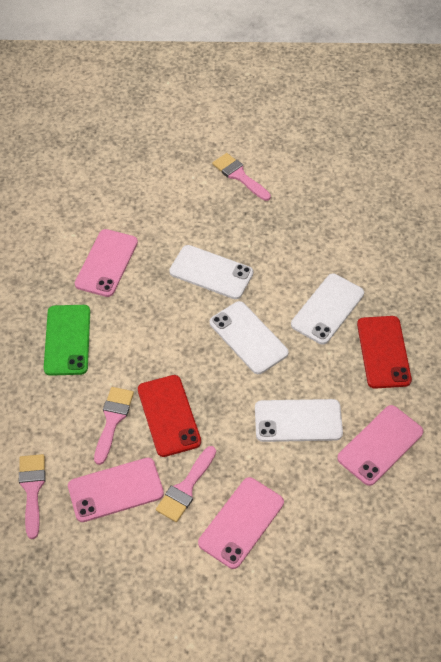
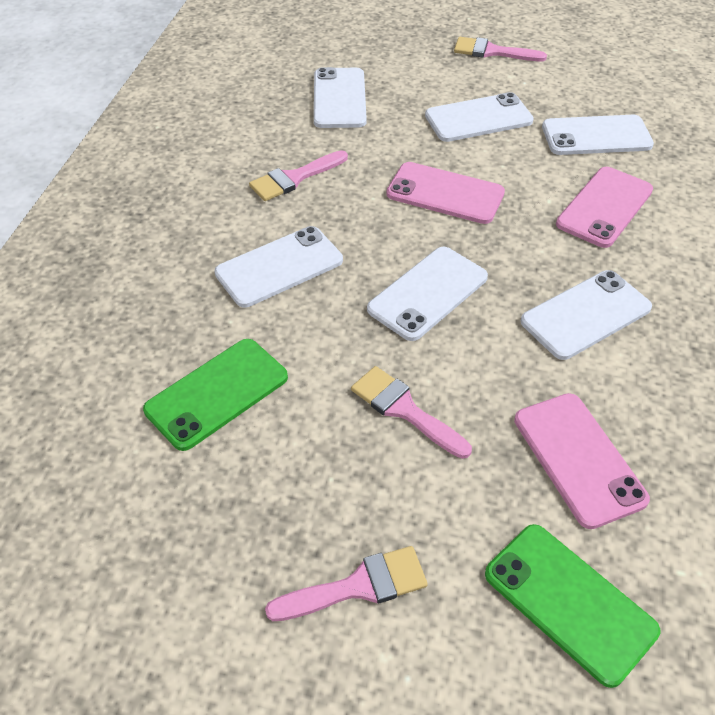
green phone: 1 -> 2
pink phone: 4 -> 3
red phone: 2 -> 0
white phone: 4 -> 6

